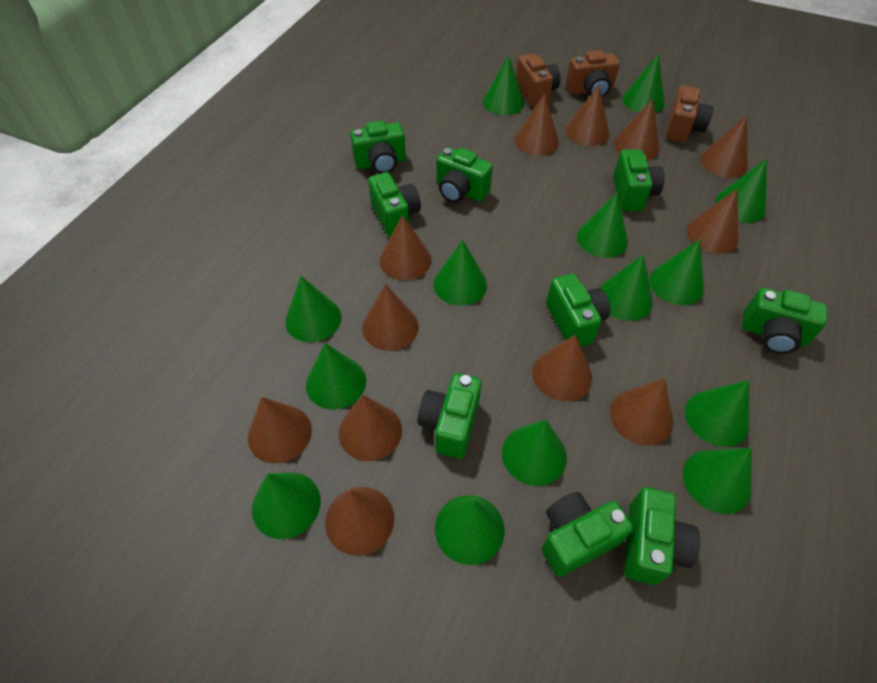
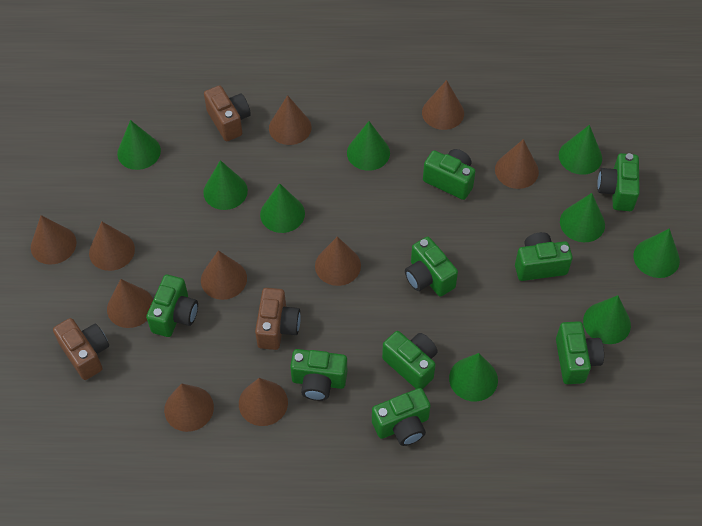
brown cone: 12 -> 10
green cone: 14 -> 9

